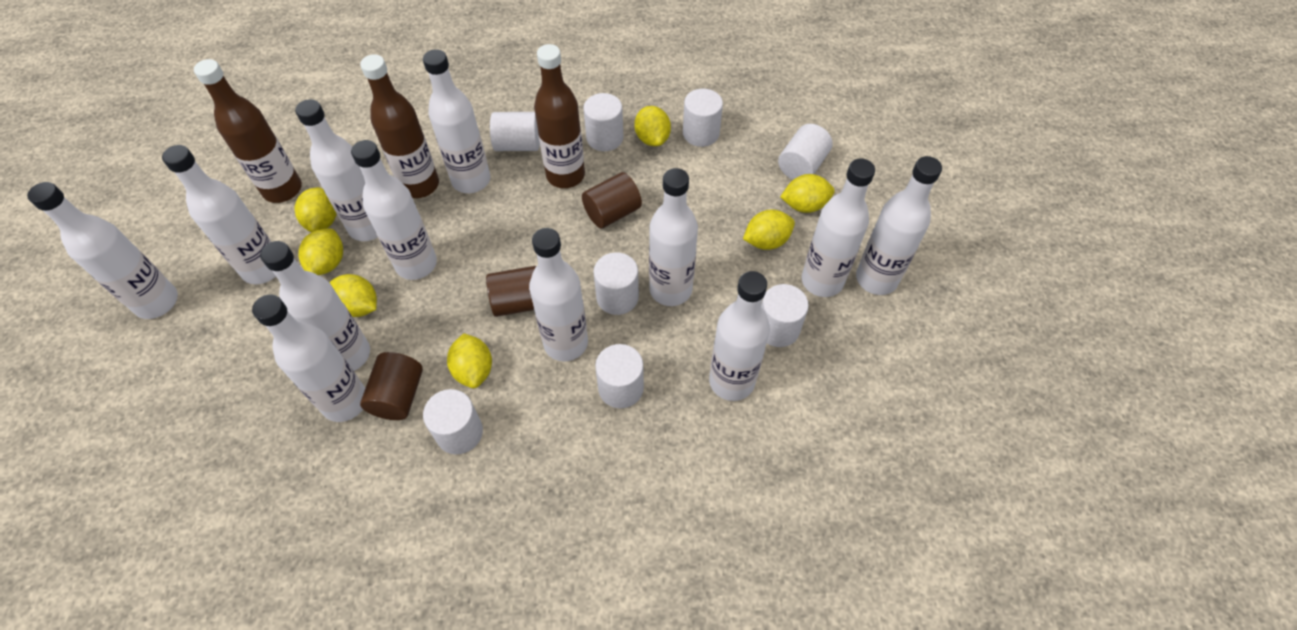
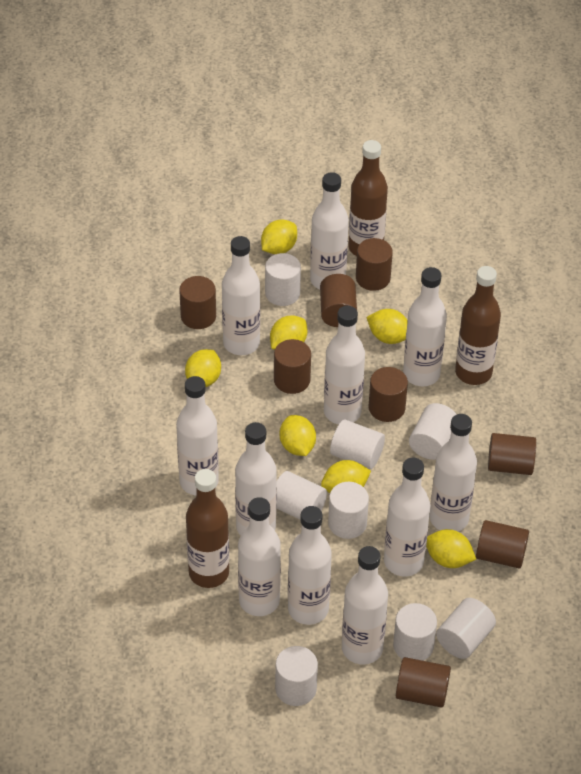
brown cylinder: 3 -> 8
white bottle: 12 -> 11

